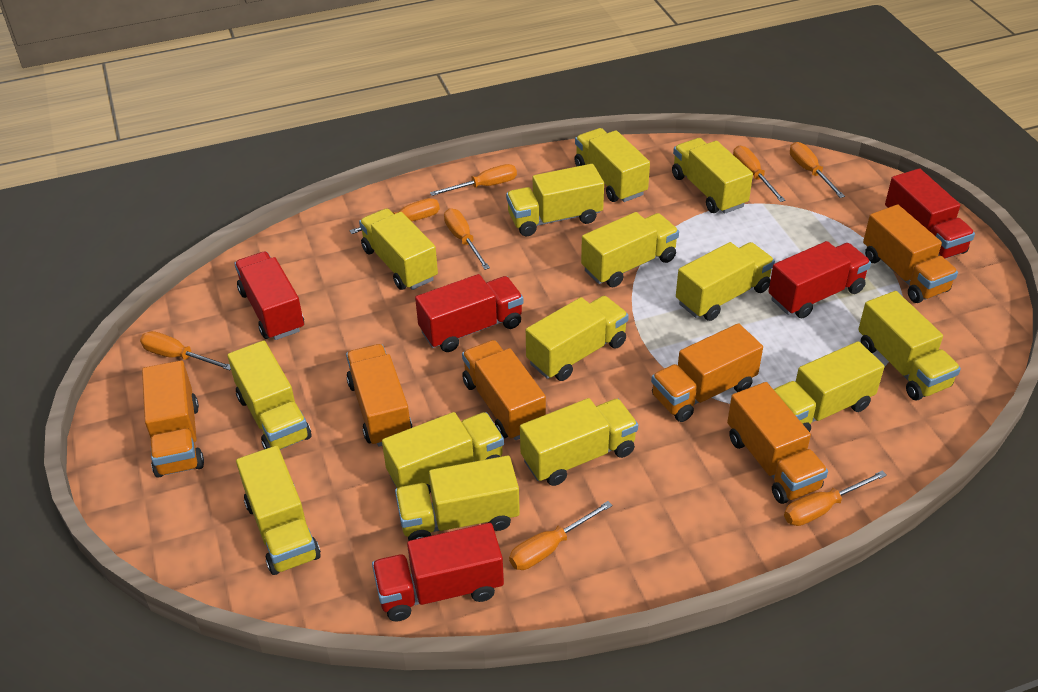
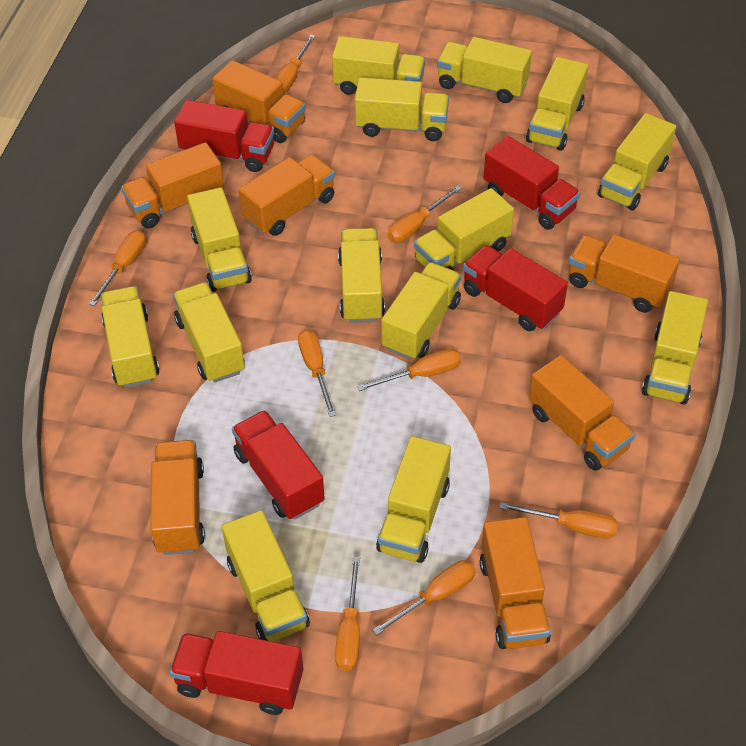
orange truck: 6 -> 7

